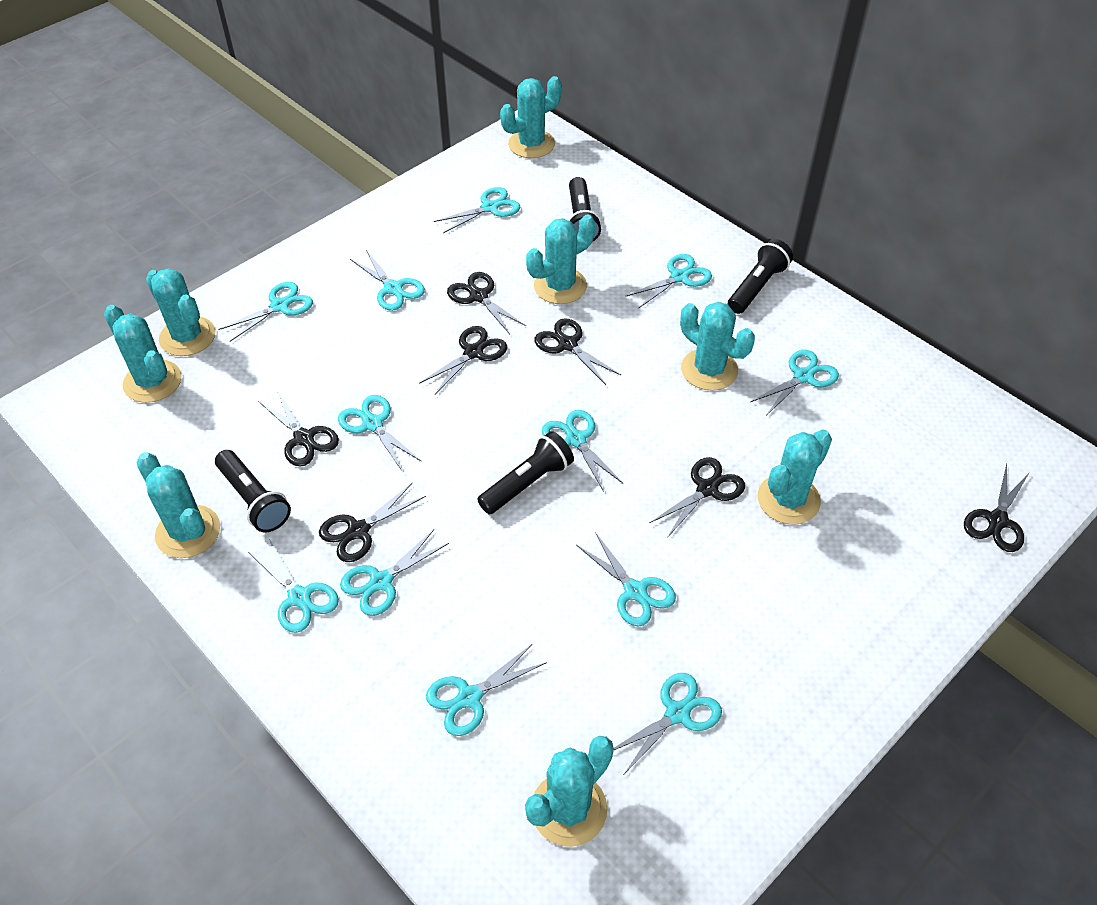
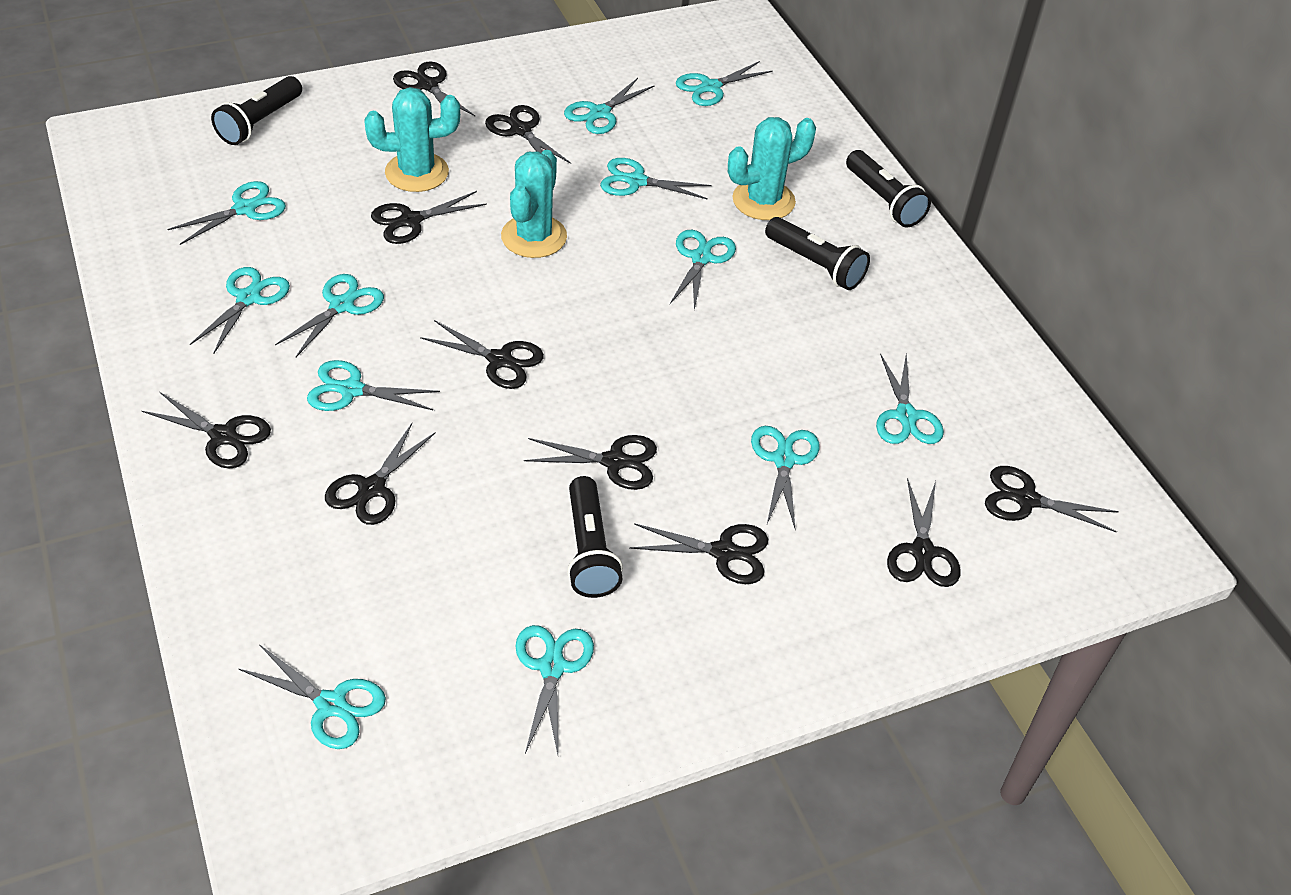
black scissors: 7 -> 10
turquoise cactus: 8 -> 3

